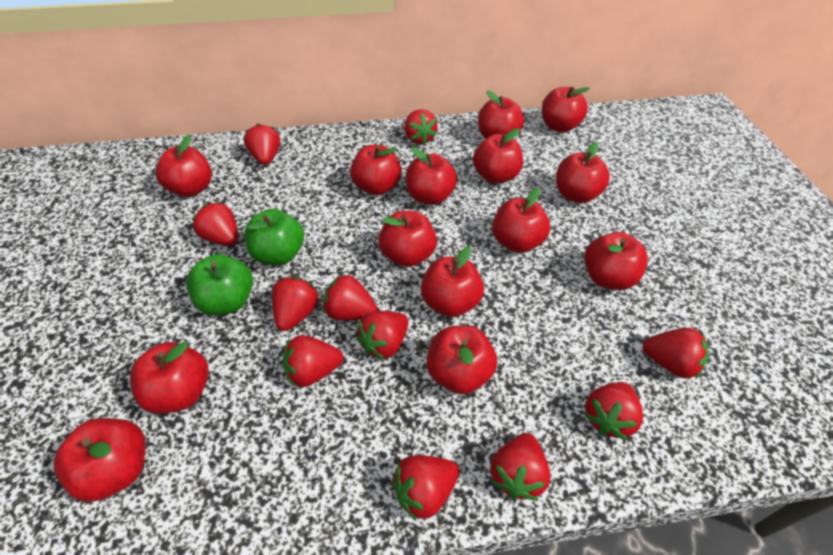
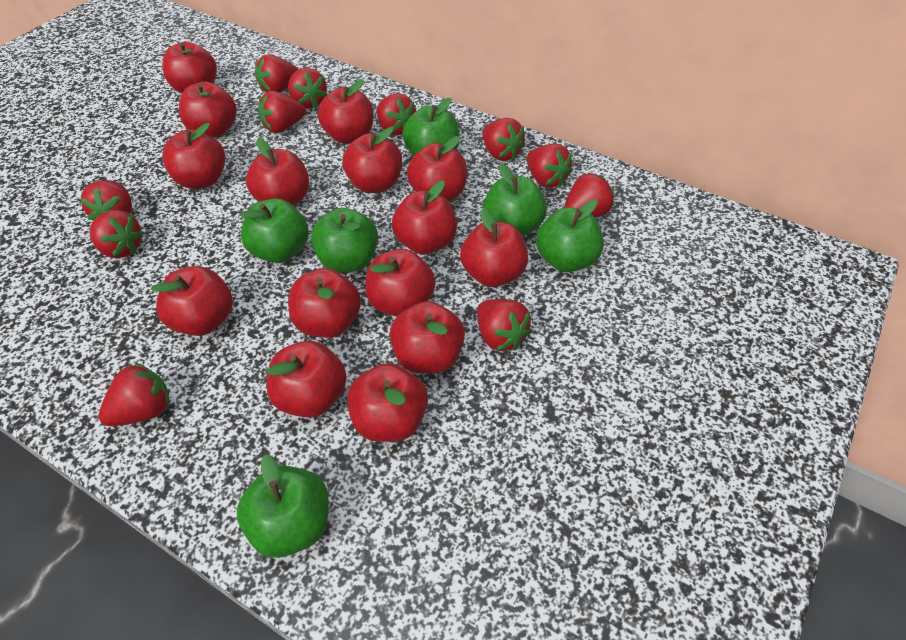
green apple: 2 -> 6
red apple: 14 -> 15

